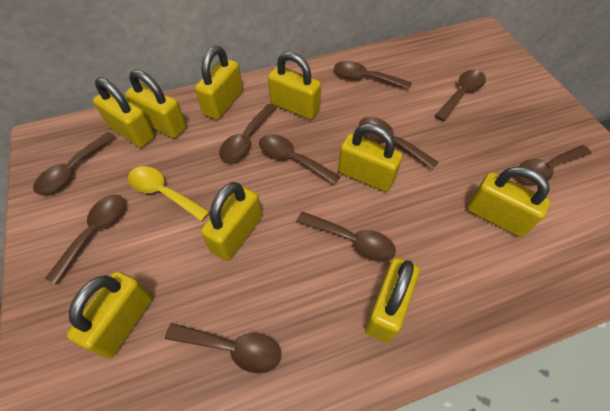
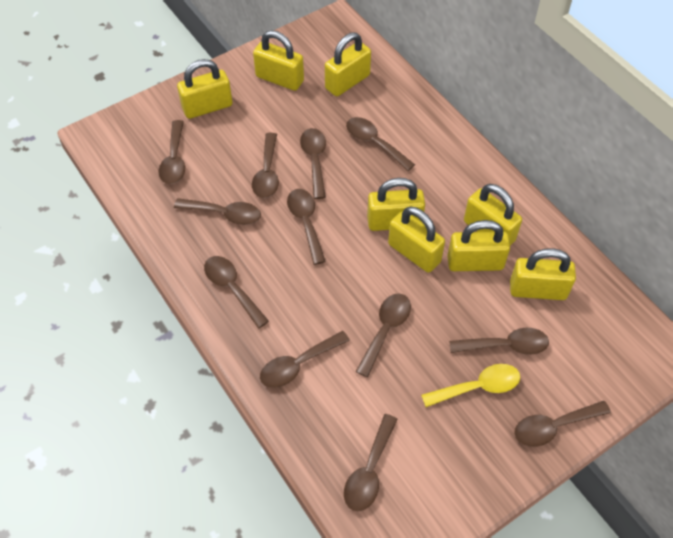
brown spoon: 10 -> 12
yellow padlock: 9 -> 8

